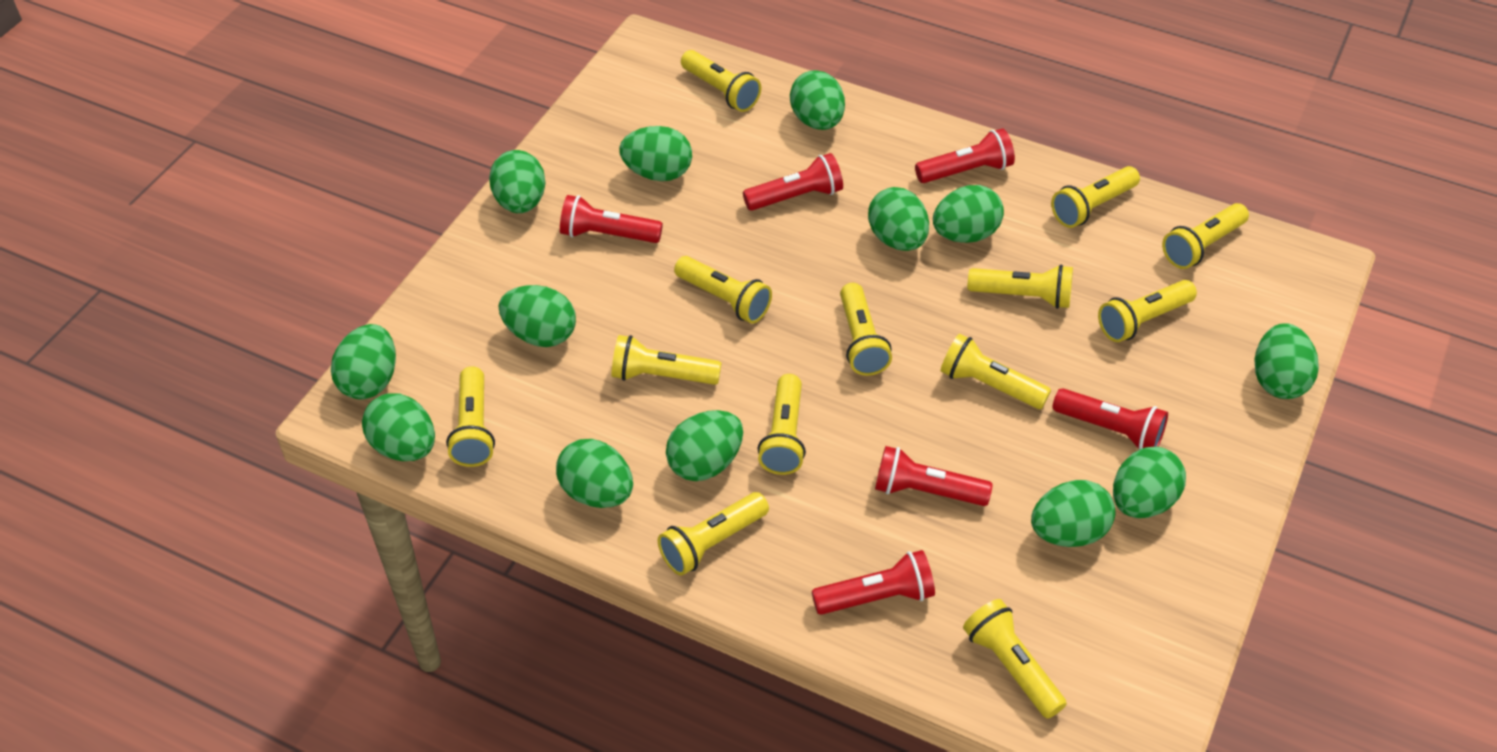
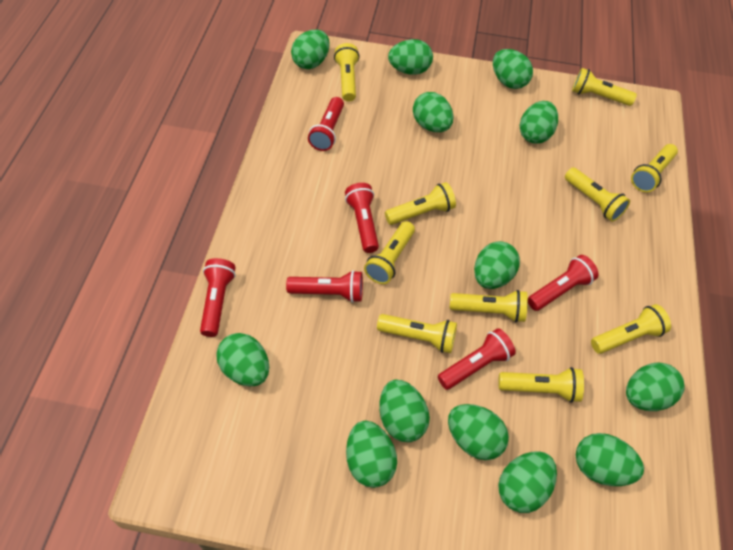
yellow flashlight: 13 -> 10

